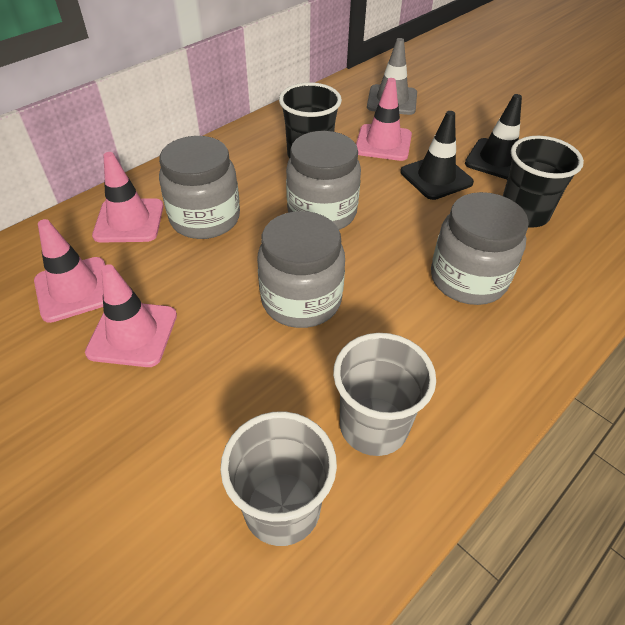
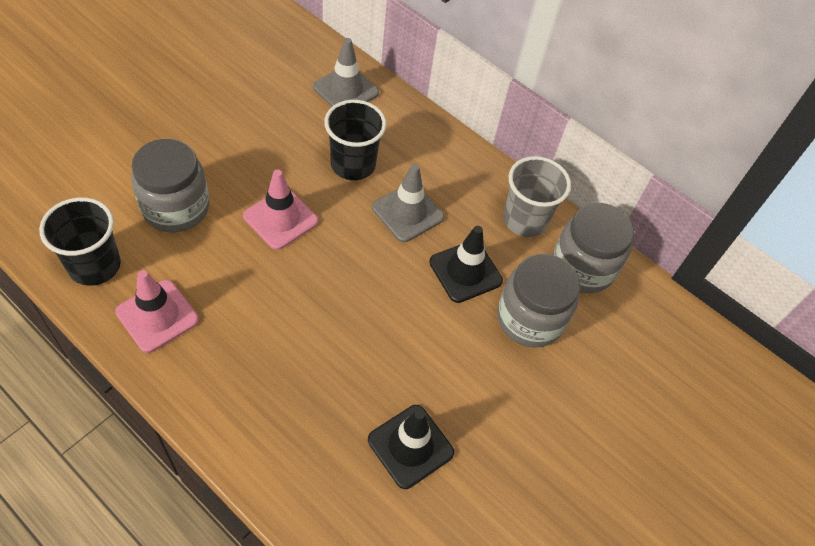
grey cup: 2 -> 1
grey jar: 4 -> 3
grey traffic cone: 1 -> 2
pink traffic cone: 4 -> 2

